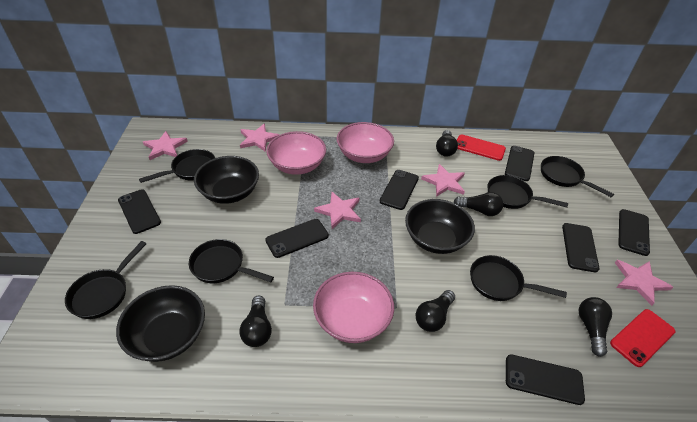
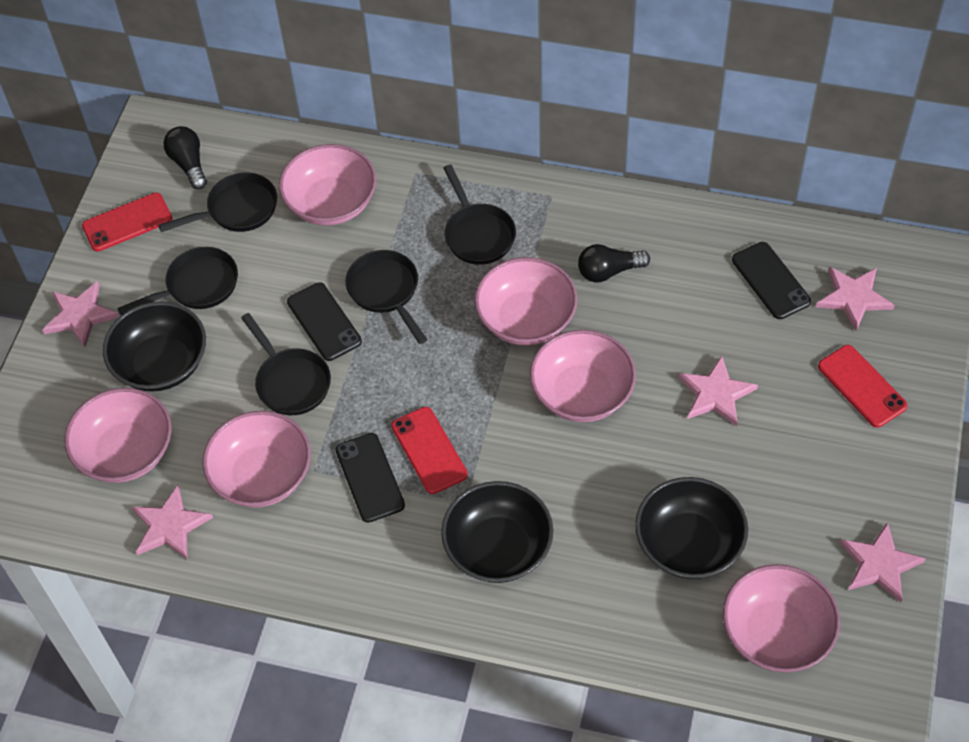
black light bulb: 5 -> 2
black pan: 6 -> 5
black phone: 7 -> 3
pink bowl: 3 -> 6
red phone: 2 -> 3

